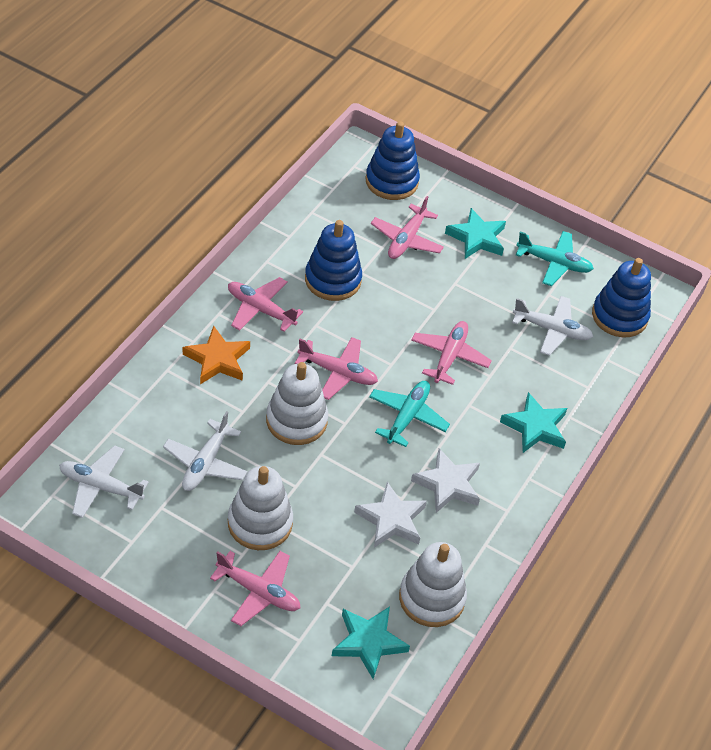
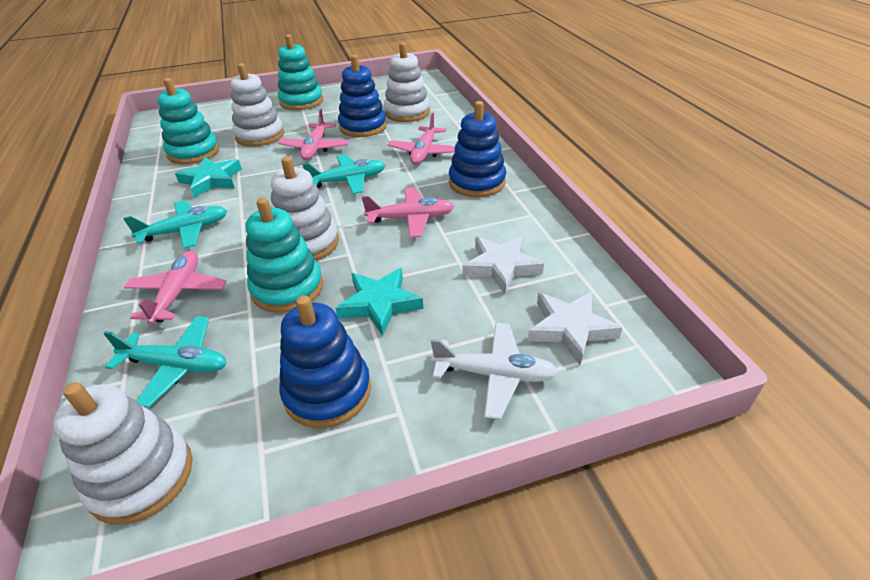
orange star: 1 -> 0
pink plane: 5 -> 4
turquoise plane: 2 -> 3
turquoise stacking toy: 0 -> 3
turquoise star: 3 -> 2
white plane: 3 -> 1
white stacking toy: 3 -> 4

